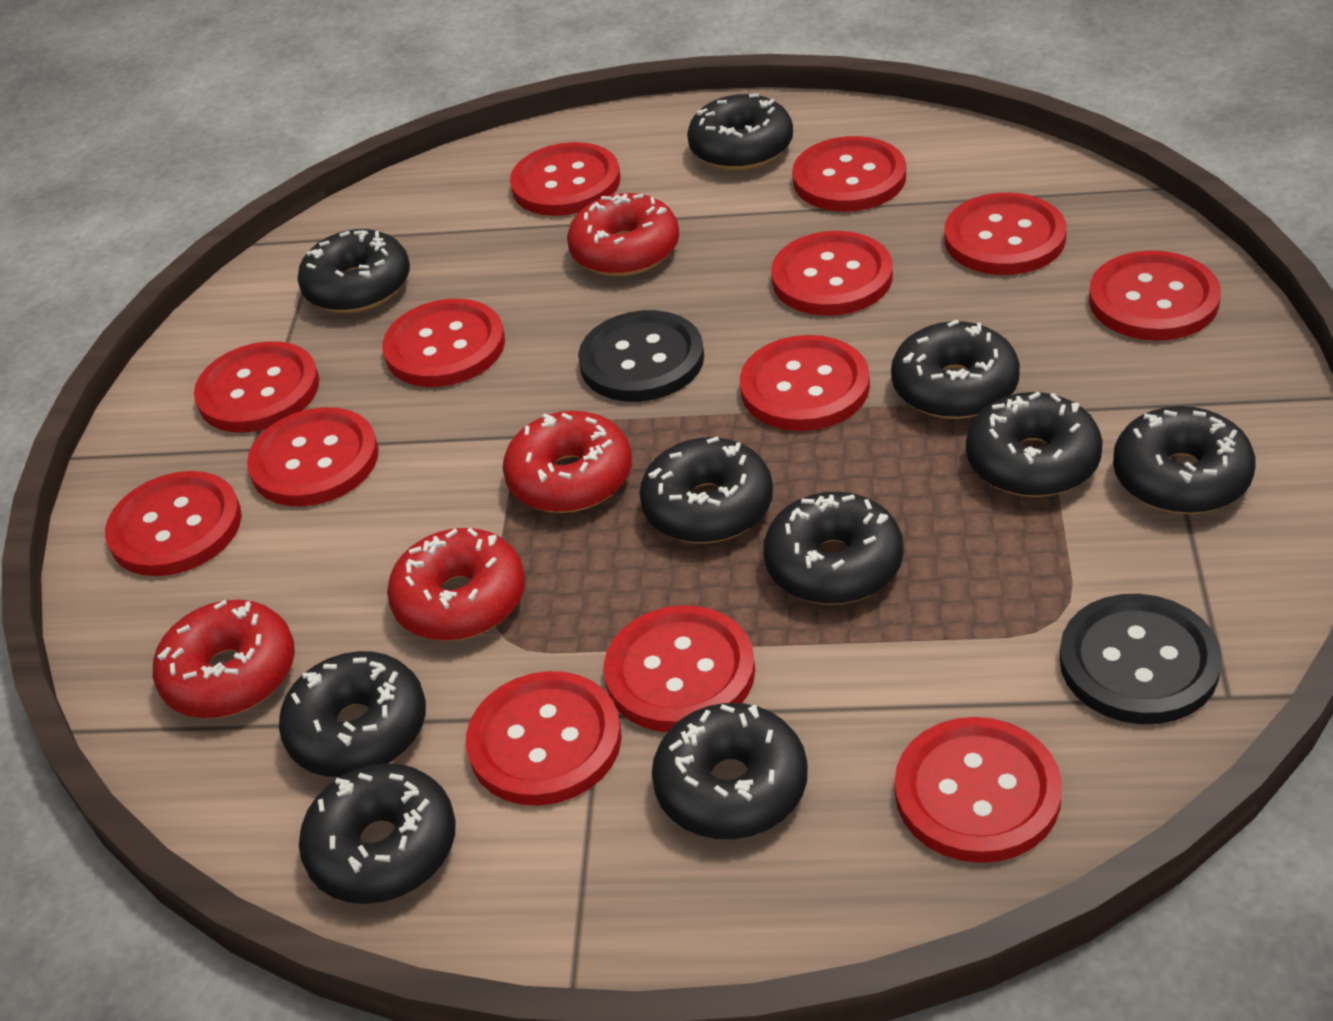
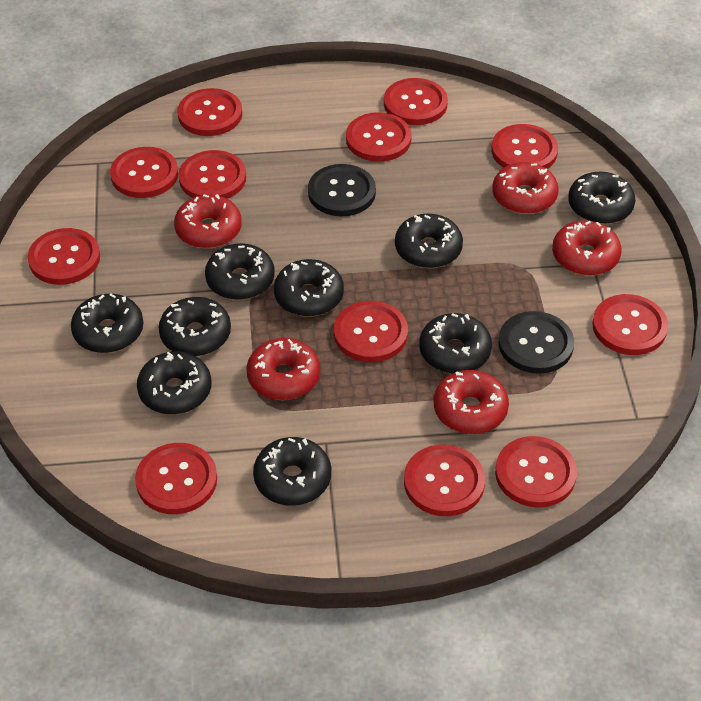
black donut: 10 -> 9
red button: 13 -> 12
red donut: 4 -> 5

